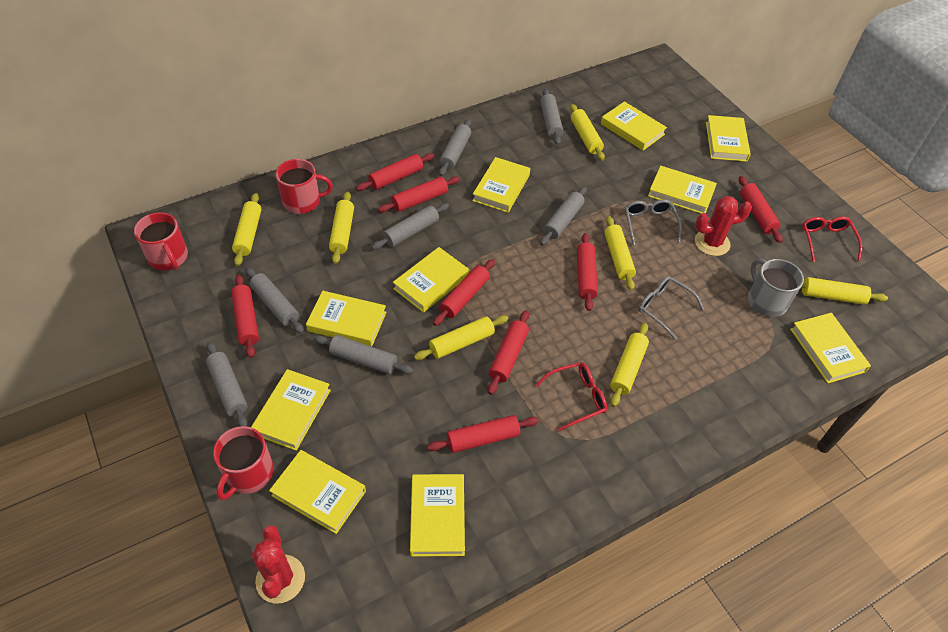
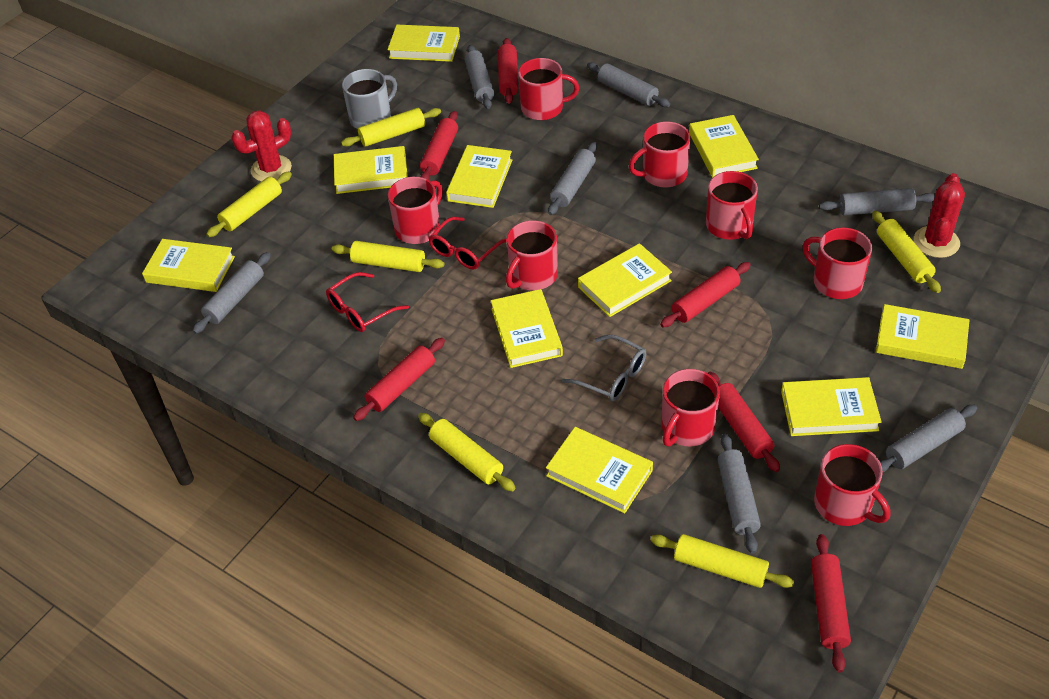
grey glasses: 2 -> 1
red mug: 3 -> 8
red rolling pin: 8 -> 6
yellow rolling pin: 7 -> 6

